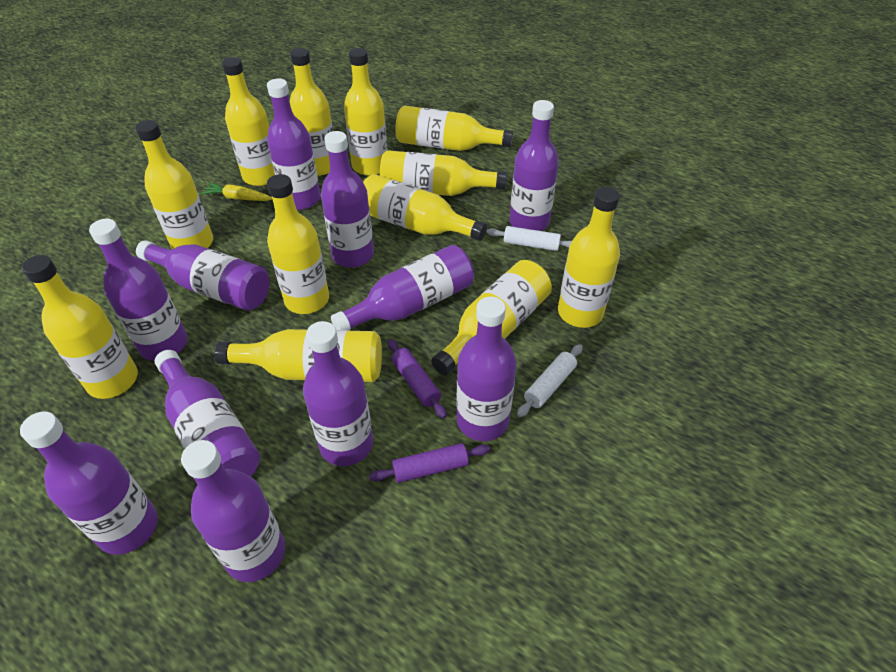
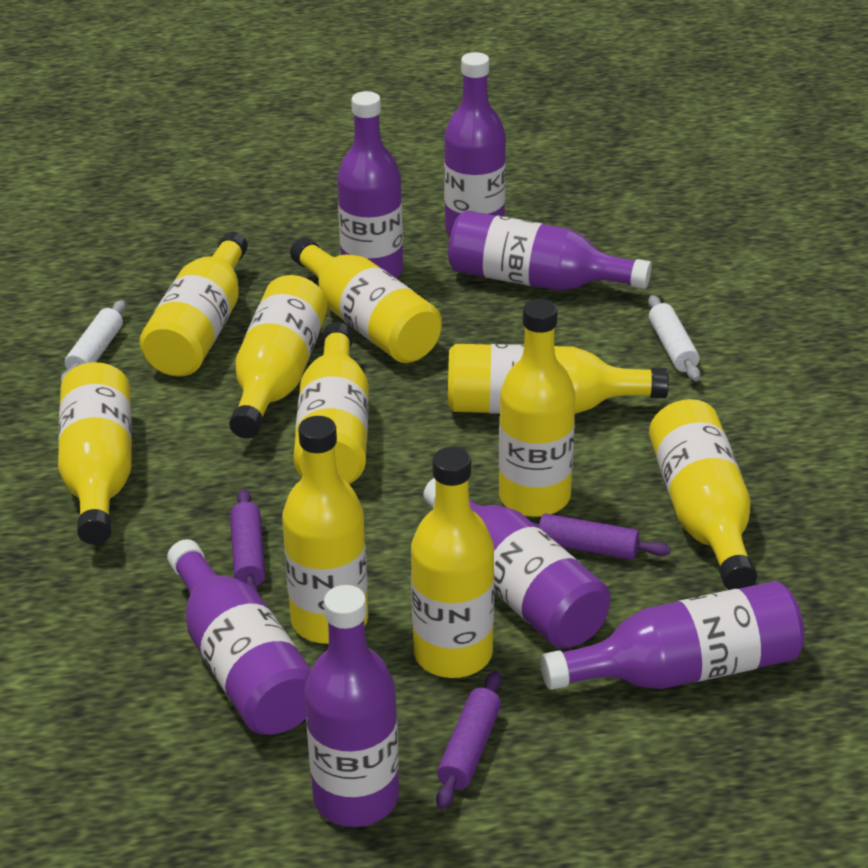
purple bottle: 11 -> 7
purple rolling pin: 2 -> 3
yellow bottle: 12 -> 10
yellow carrot: 1 -> 0

